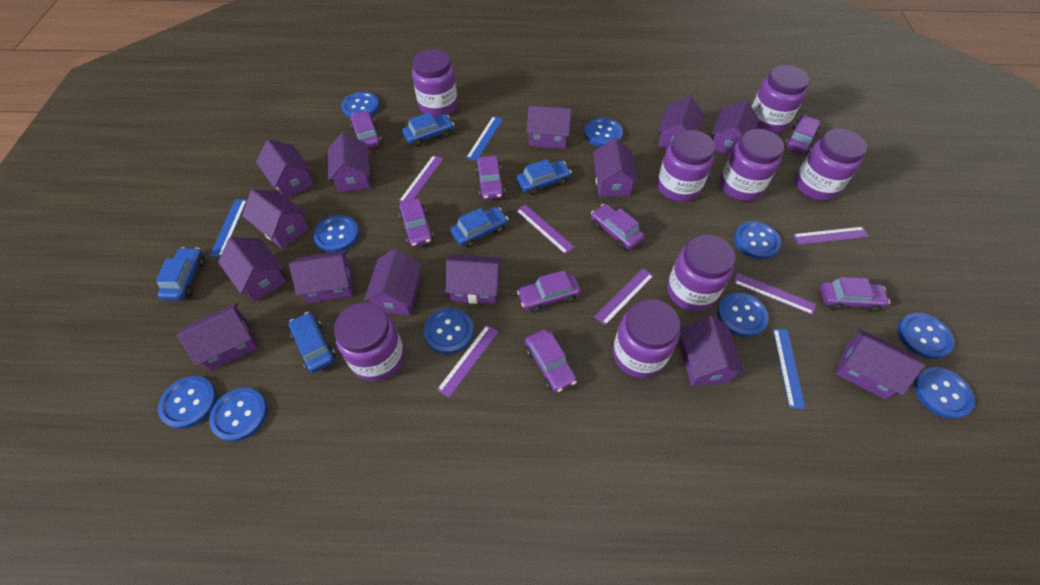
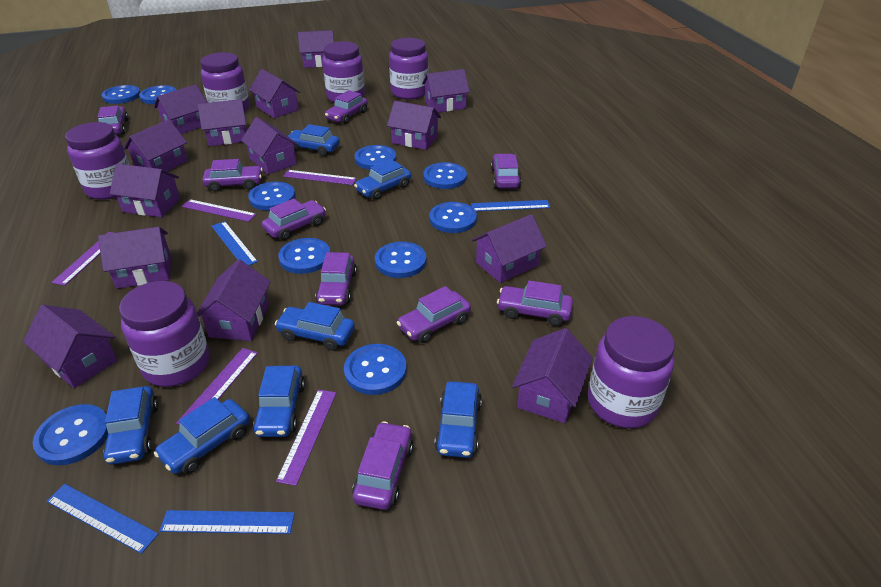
blue car: 5 -> 7
blue ruler: 3 -> 4
purple car: 8 -> 9
purple jar: 8 -> 6
purple ruler: 6 -> 5

